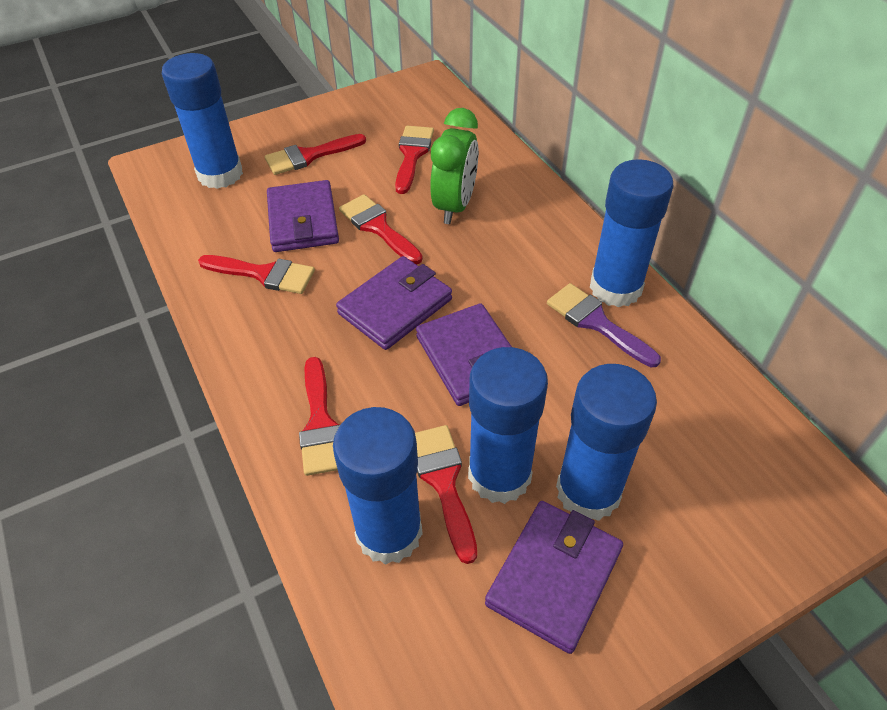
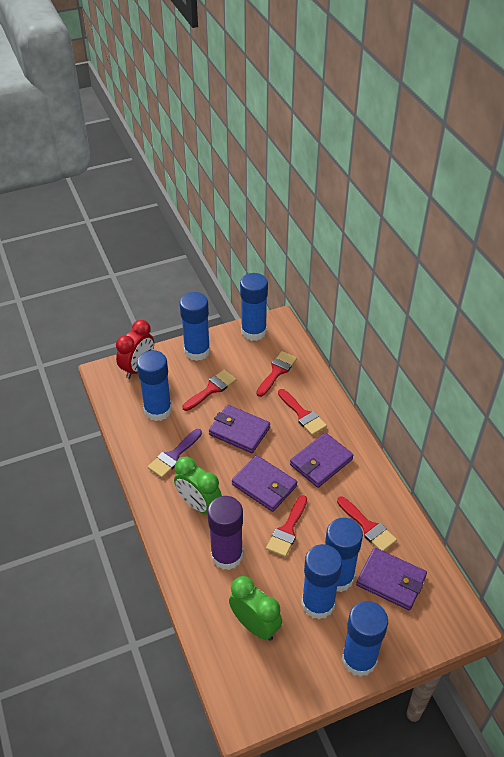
blue glue stick: 5 -> 6
green clock: 1 -> 2
purple glue stick: 0 -> 1
red brush: 6 -> 5
red clock: 0 -> 1

